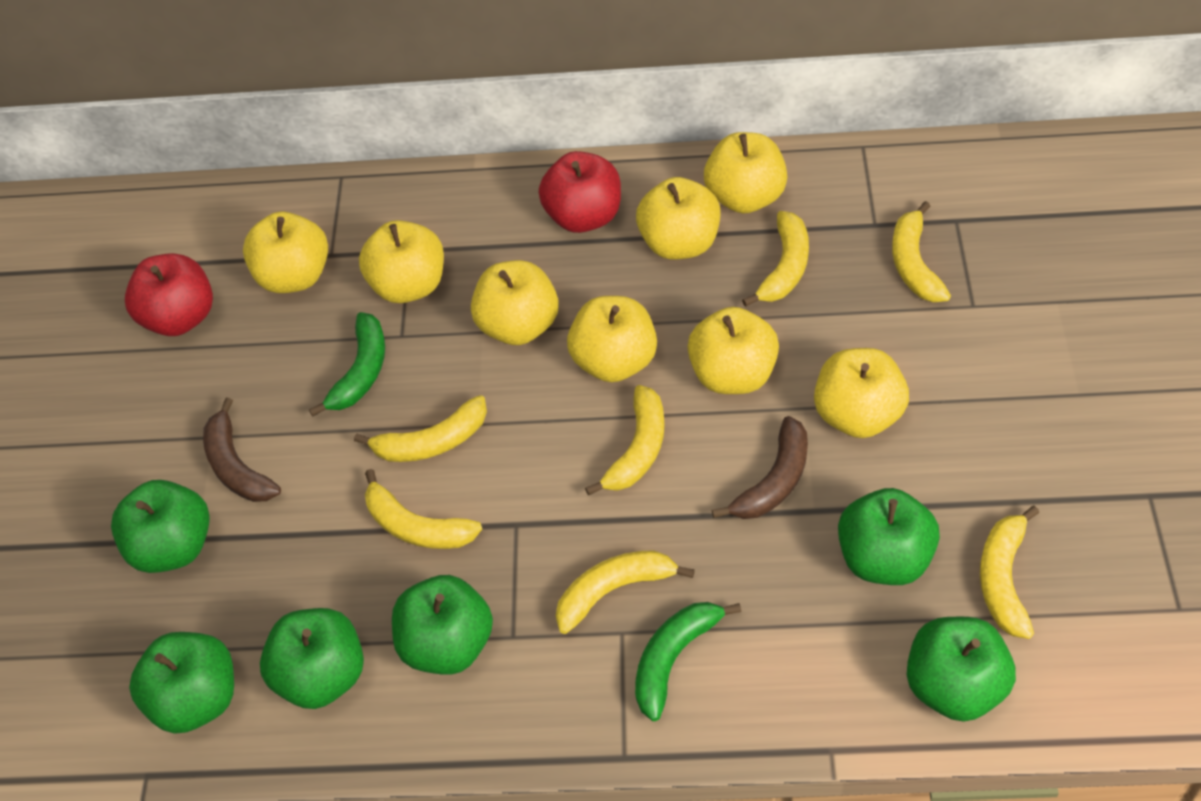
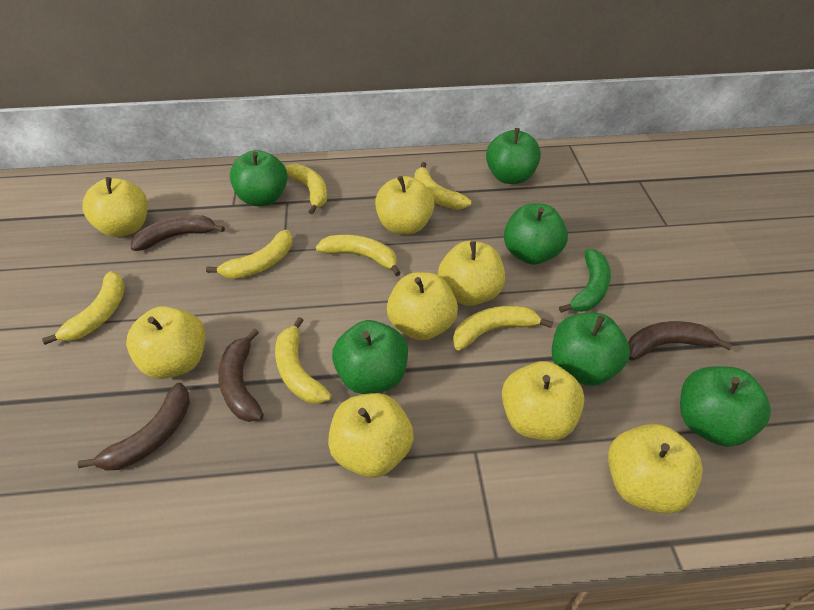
brown banana: 2 -> 4
green banana: 2 -> 1
red apple: 2 -> 0

